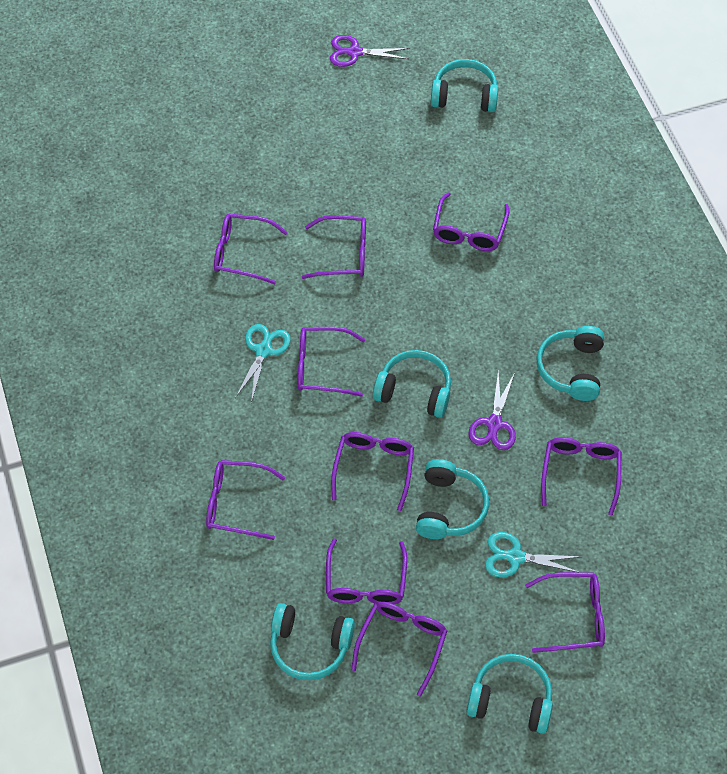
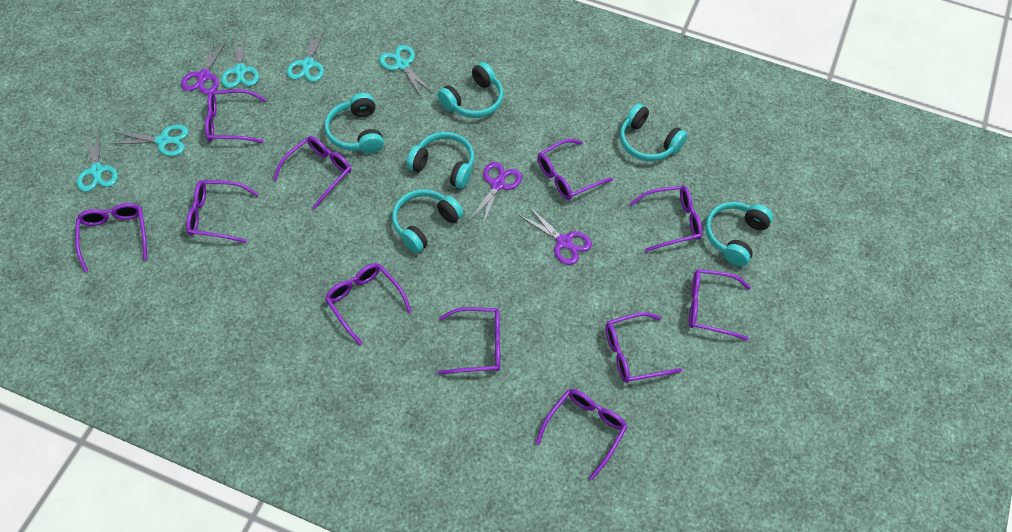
purple glasses: 10 -> 11
purple scissors: 2 -> 3
turquoise scissors: 2 -> 5

